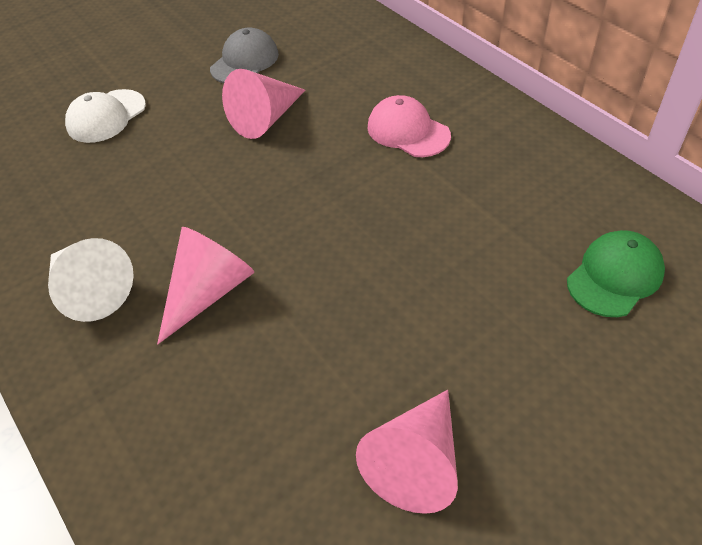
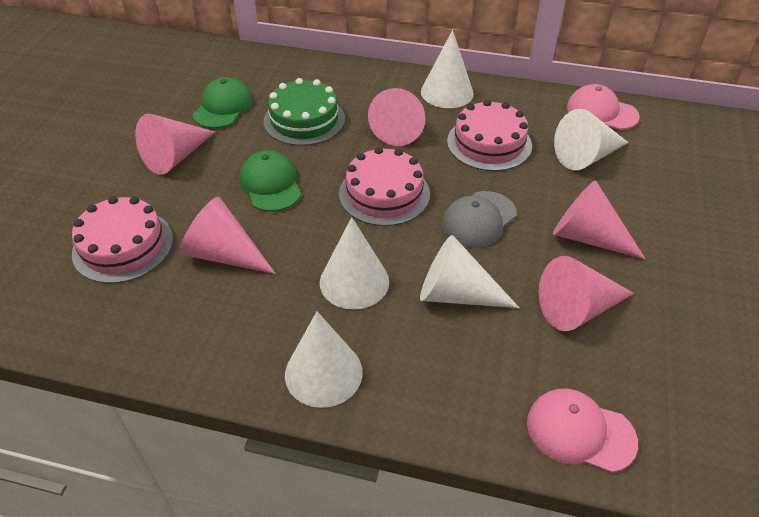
green cake: 0 -> 1
green cap: 1 -> 2
pink cake: 0 -> 3
pink cap: 1 -> 2
pink cone: 3 -> 5
white cap: 1 -> 0
white cone: 1 -> 5

